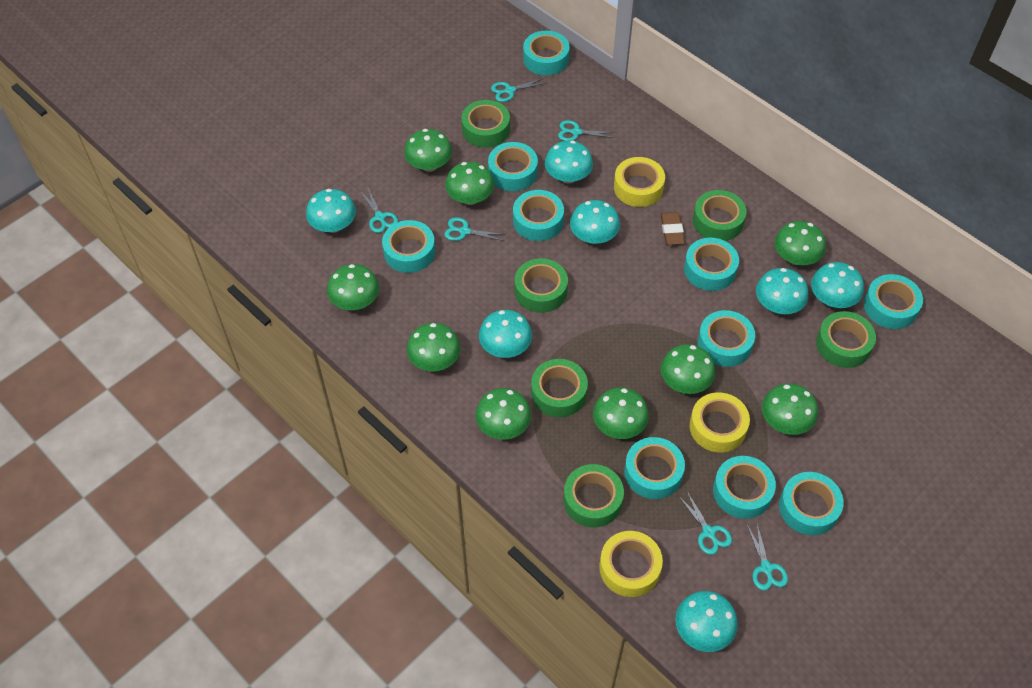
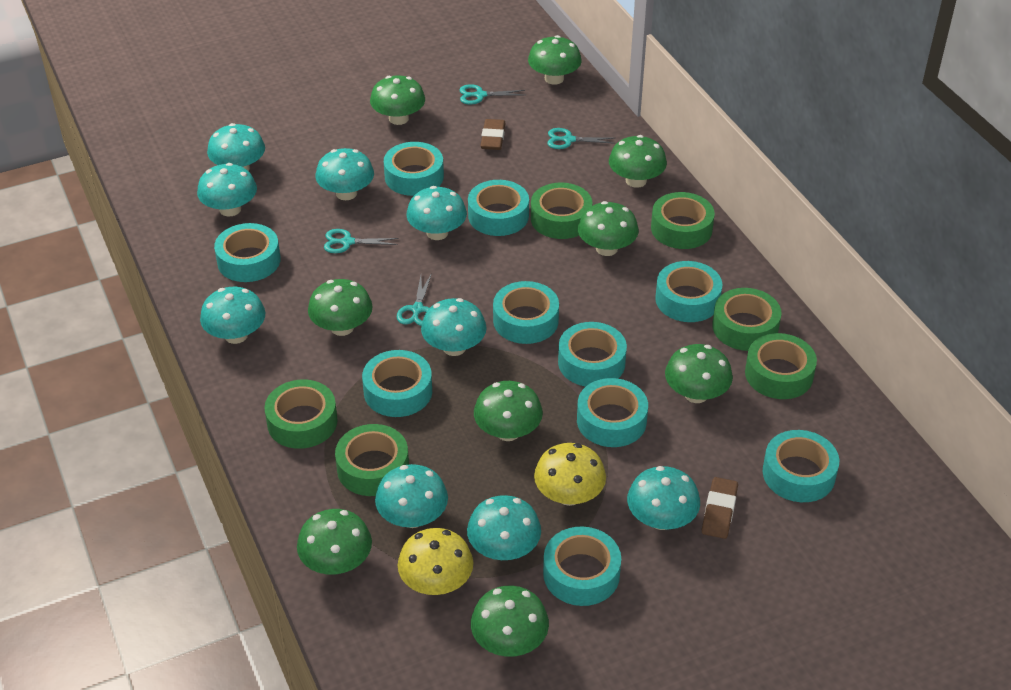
brown eraser: 1 -> 2
turquoise mushroom: 7 -> 9
turquoise scissors: 6 -> 4
yellow mushroom: 0 -> 2
yellow tape: 3 -> 0

